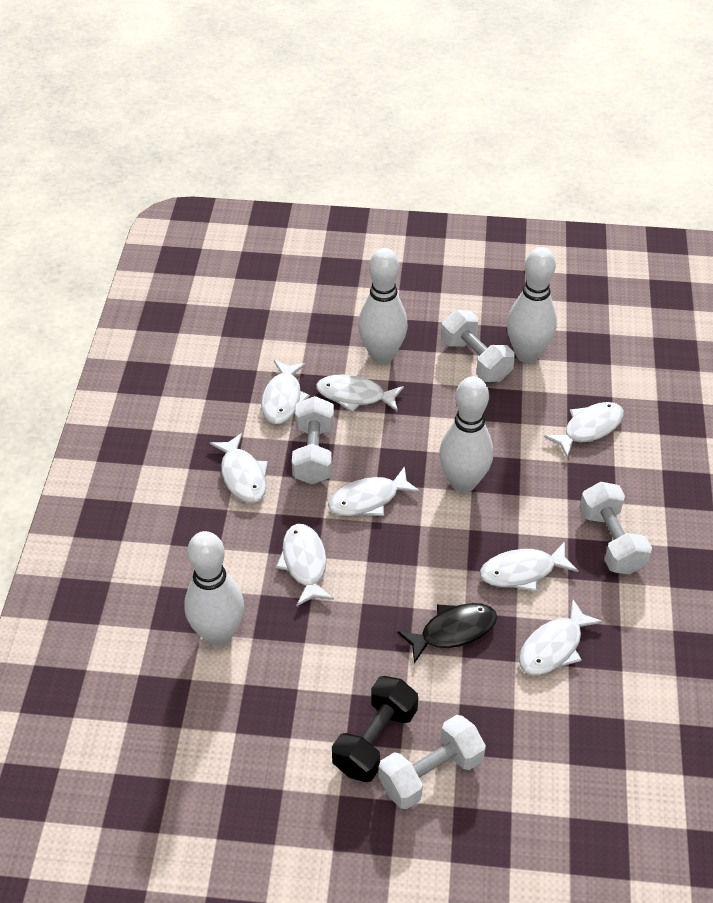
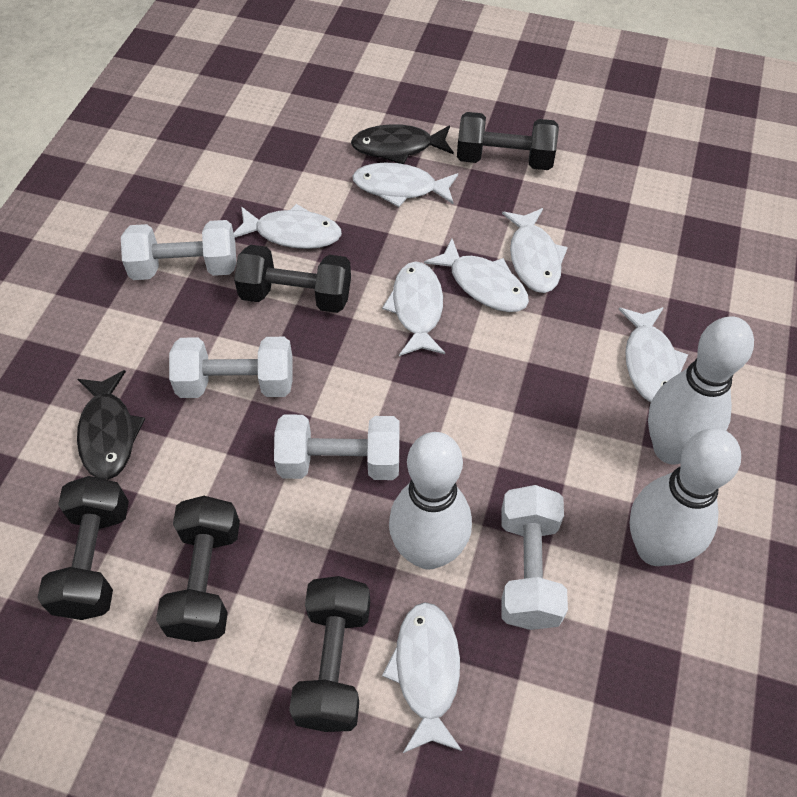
black dumbbell: 1 -> 5
black fish: 1 -> 2
white bowling pin: 4 -> 3
white fish: 8 -> 7

